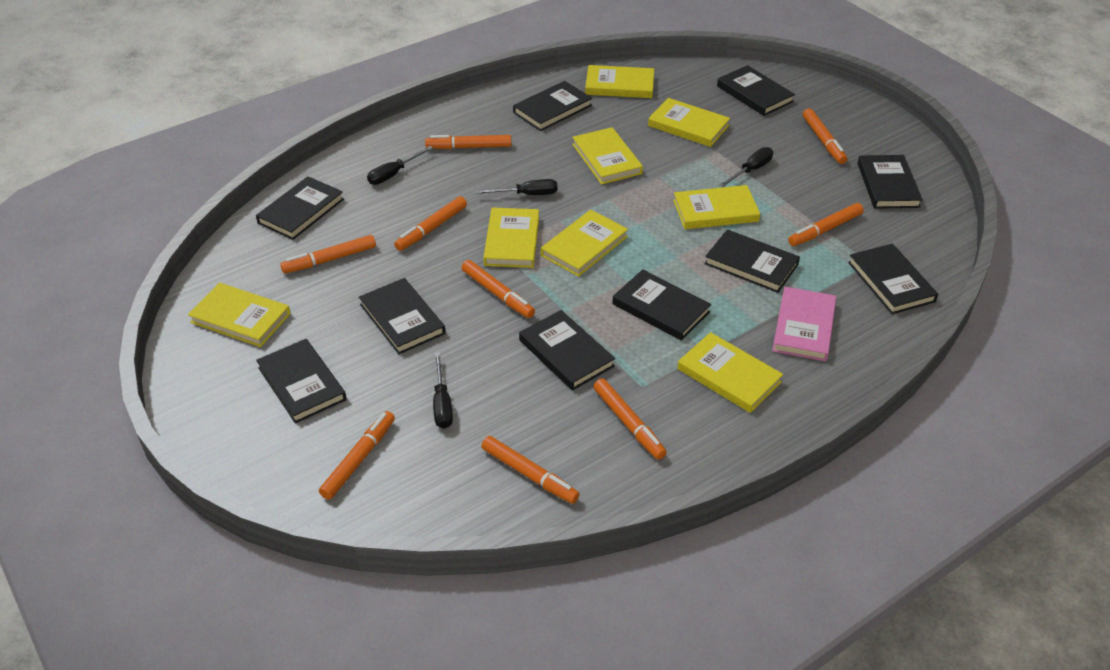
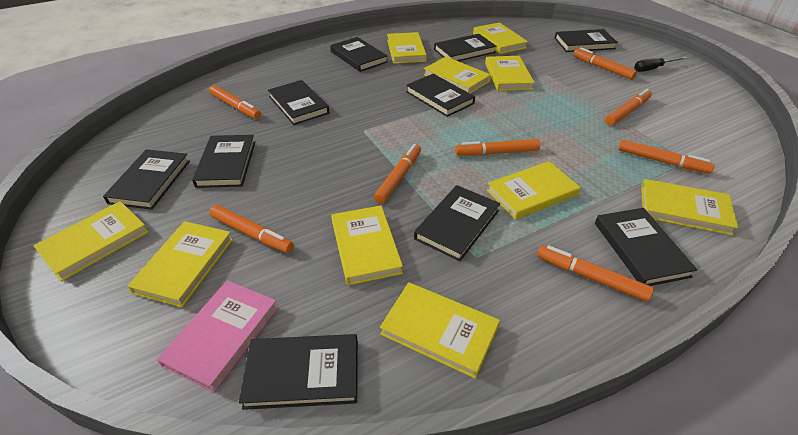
black screwdriver: 4 -> 1
orange marker: 9 -> 8
yellow book: 8 -> 10

